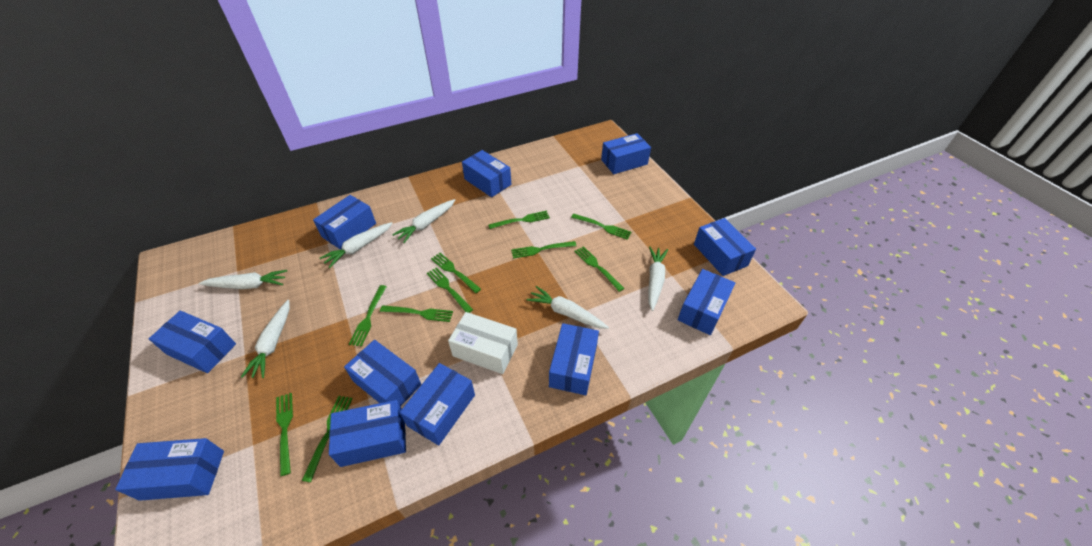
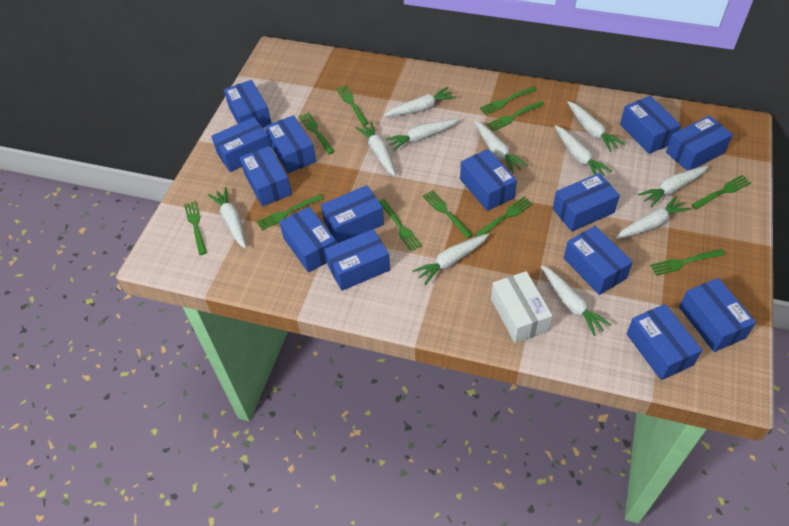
blue box: 11 -> 14
green fork: 10 -> 11
white carrot: 6 -> 11

